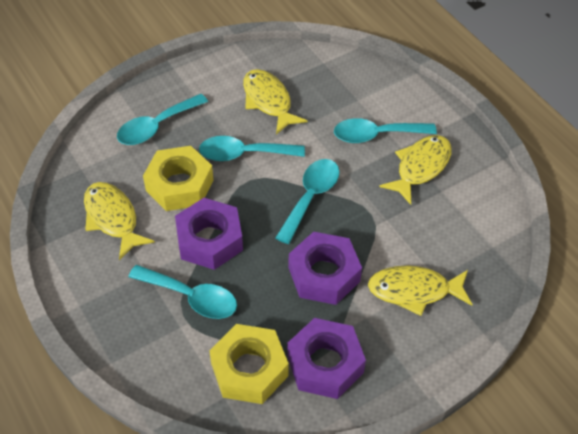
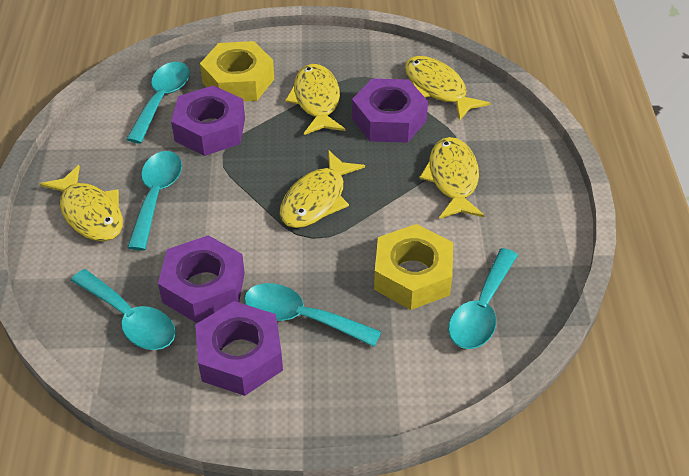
purple nut: 3 -> 4
yellow fish: 4 -> 5

